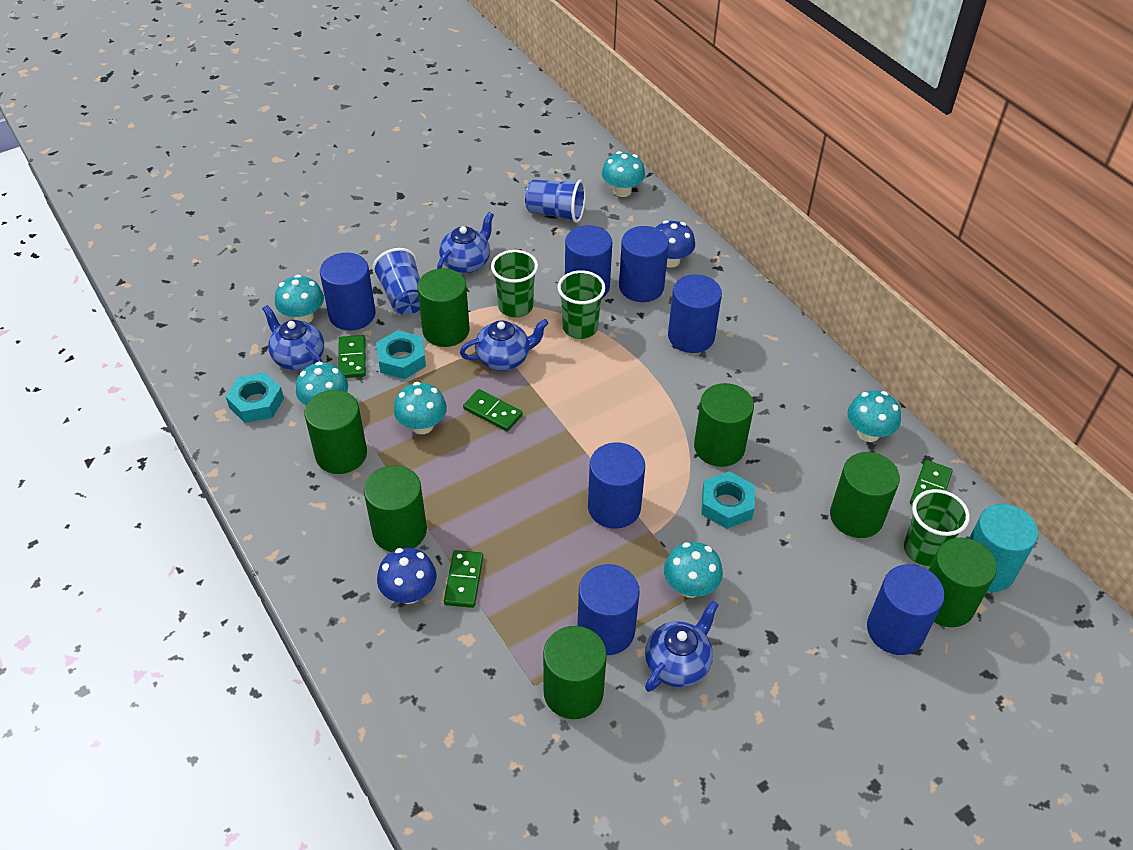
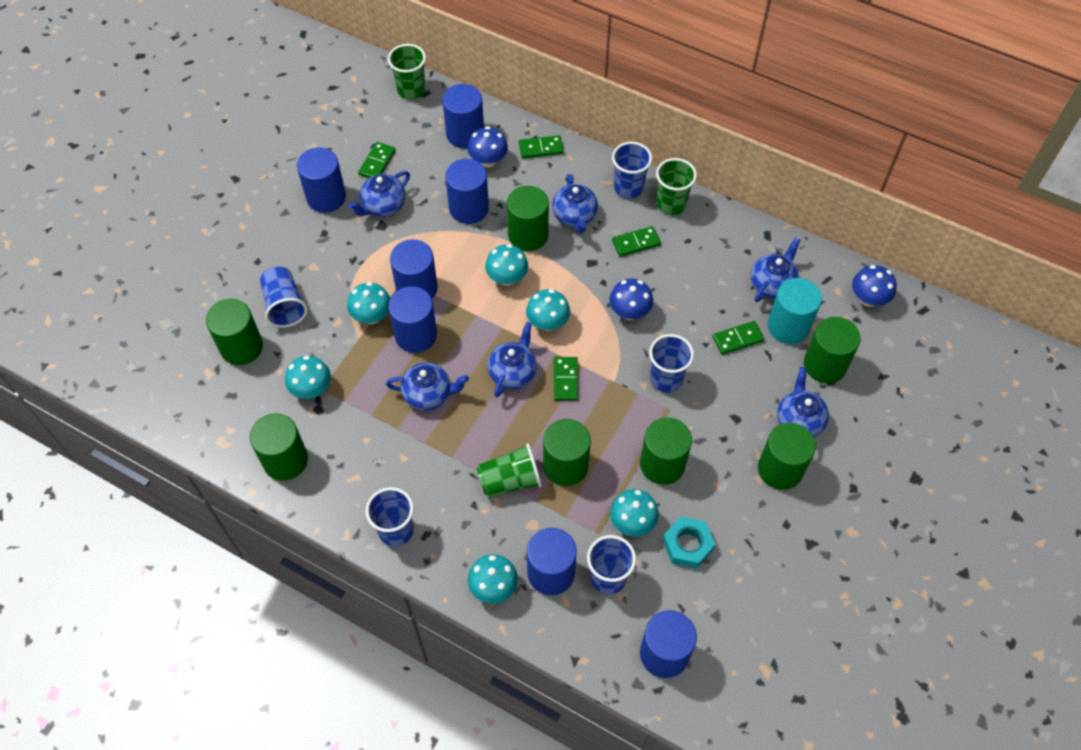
blue cup: 2 -> 5
blue mushroom: 2 -> 3
blue teapot: 4 -> 6
green domino: 4 -> 5
turquoise nut: 3 -> 1

